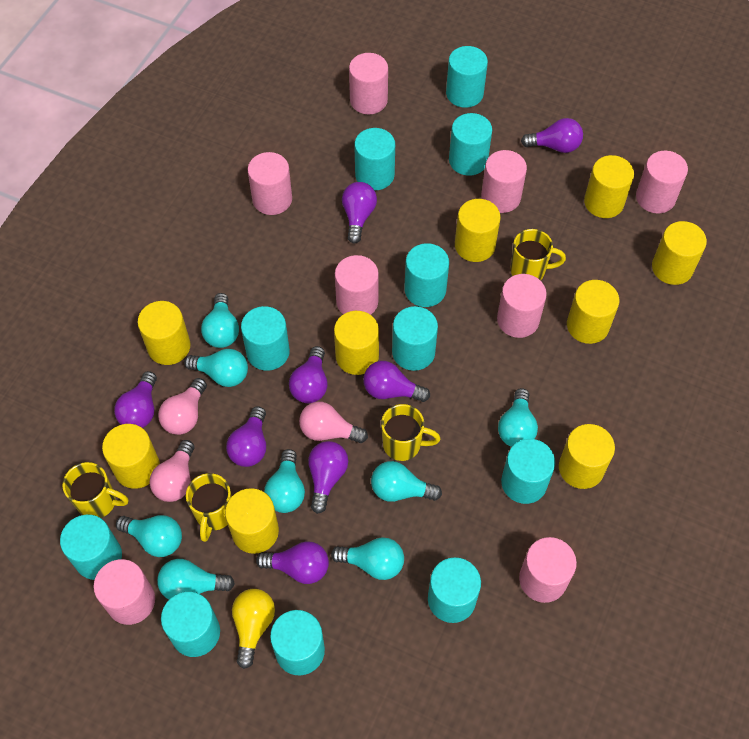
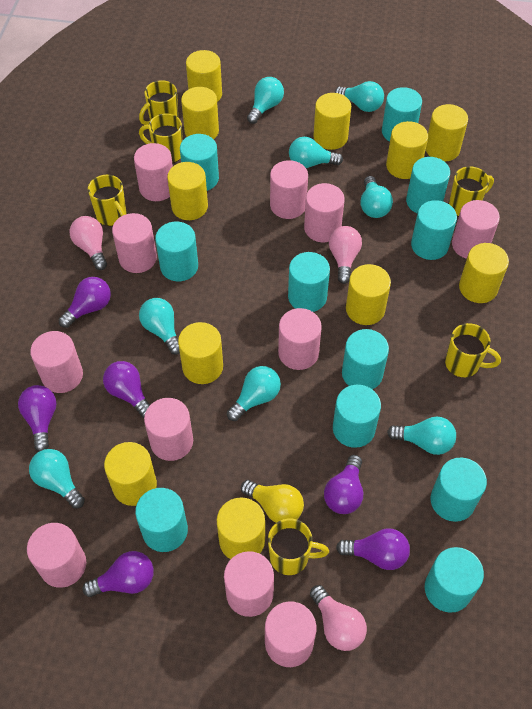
pink cylinder: 8 -> 11
purple light bulb: 8 -> 6
yellow cylinder: 9 -> 11
yellow mug: 4 -> 6

